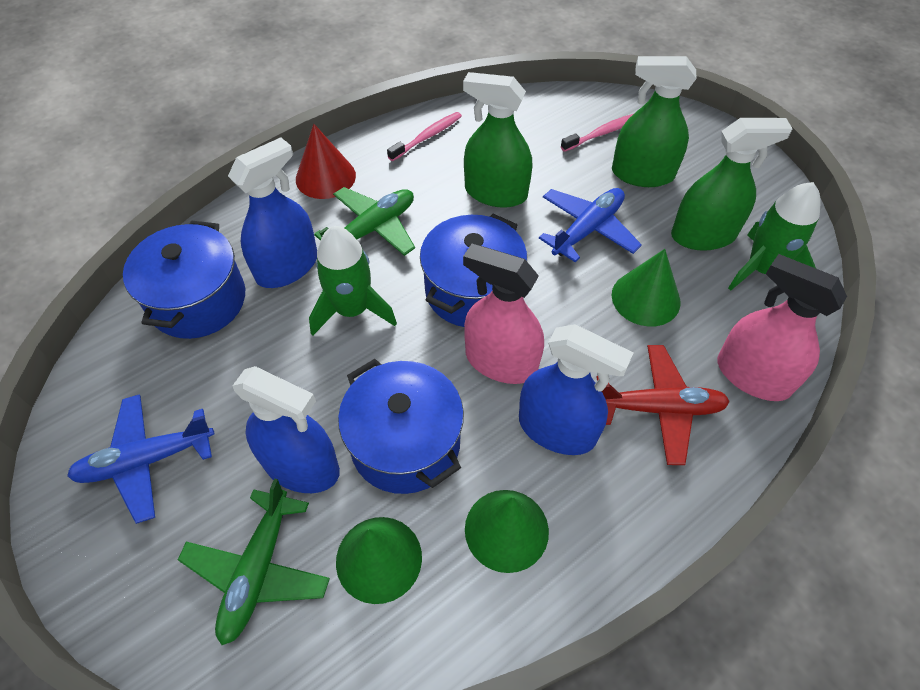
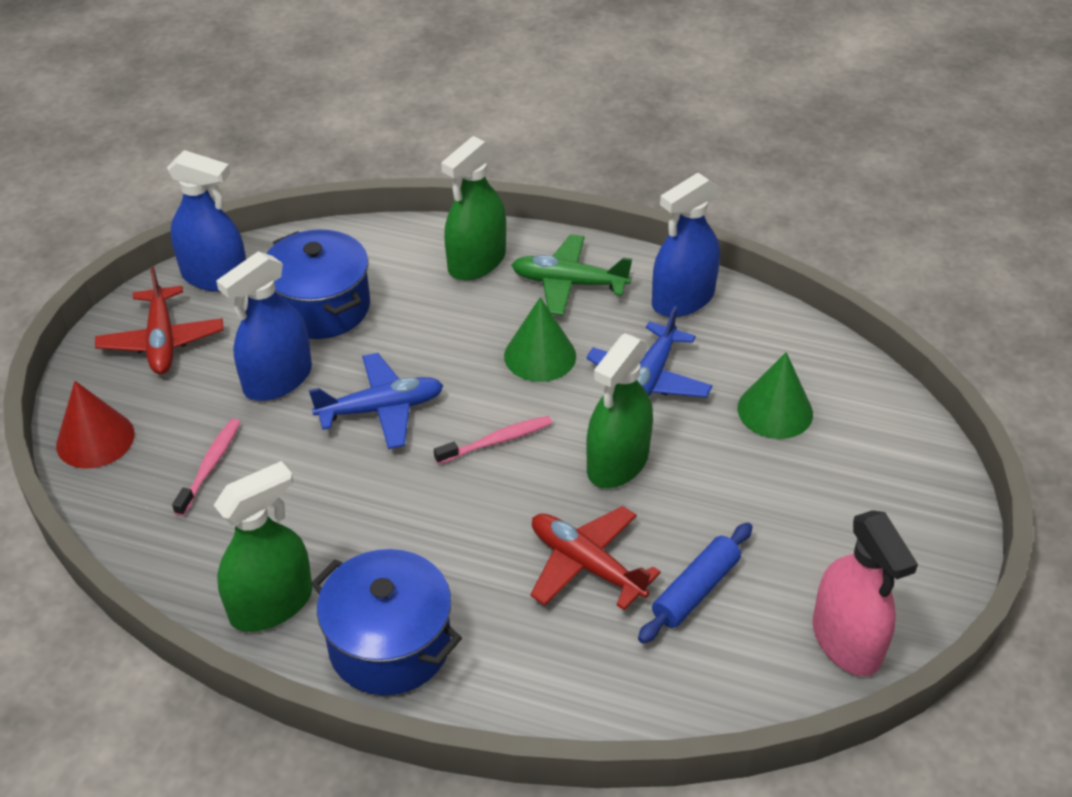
blue pot: 3 -> 2
blue rolling pin: 0 -> 1
green cone: 3 -> 2
green plane: 2 -> 1
green rocket: 2 -> 0
pink spray bottle: 2 -> 1
red plane: 1 -> 2

